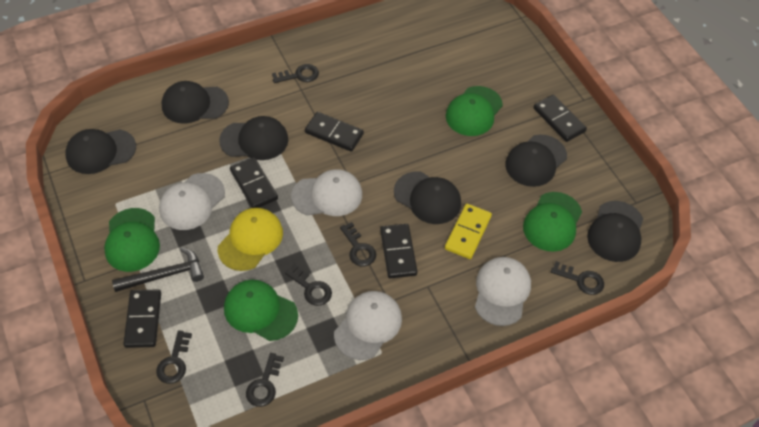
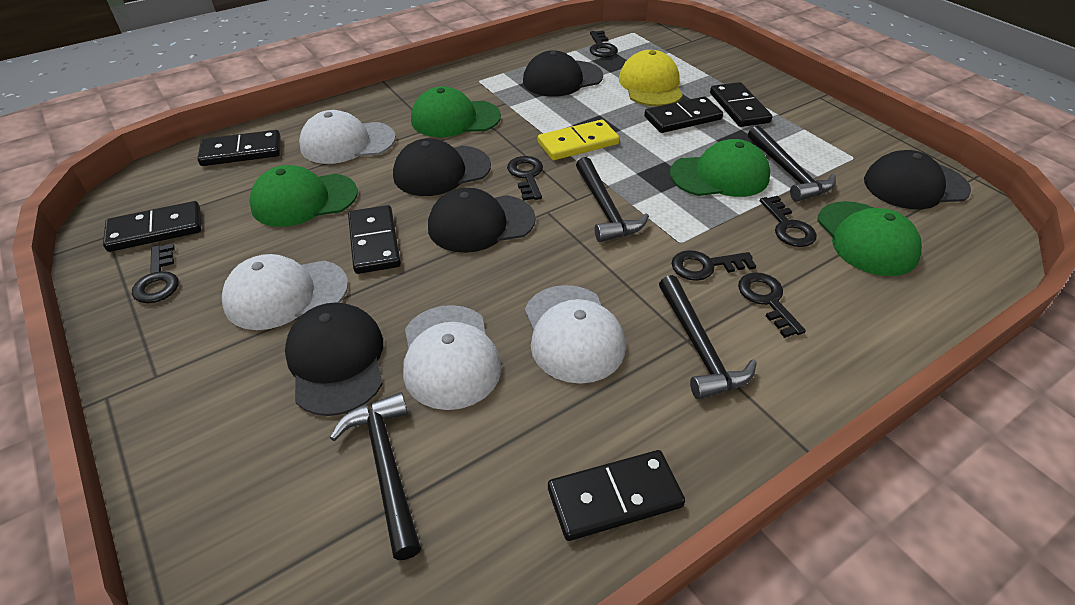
black cap: 6 -> 5
black domino: 5 -> 6
black hammer: 1 -> 4

